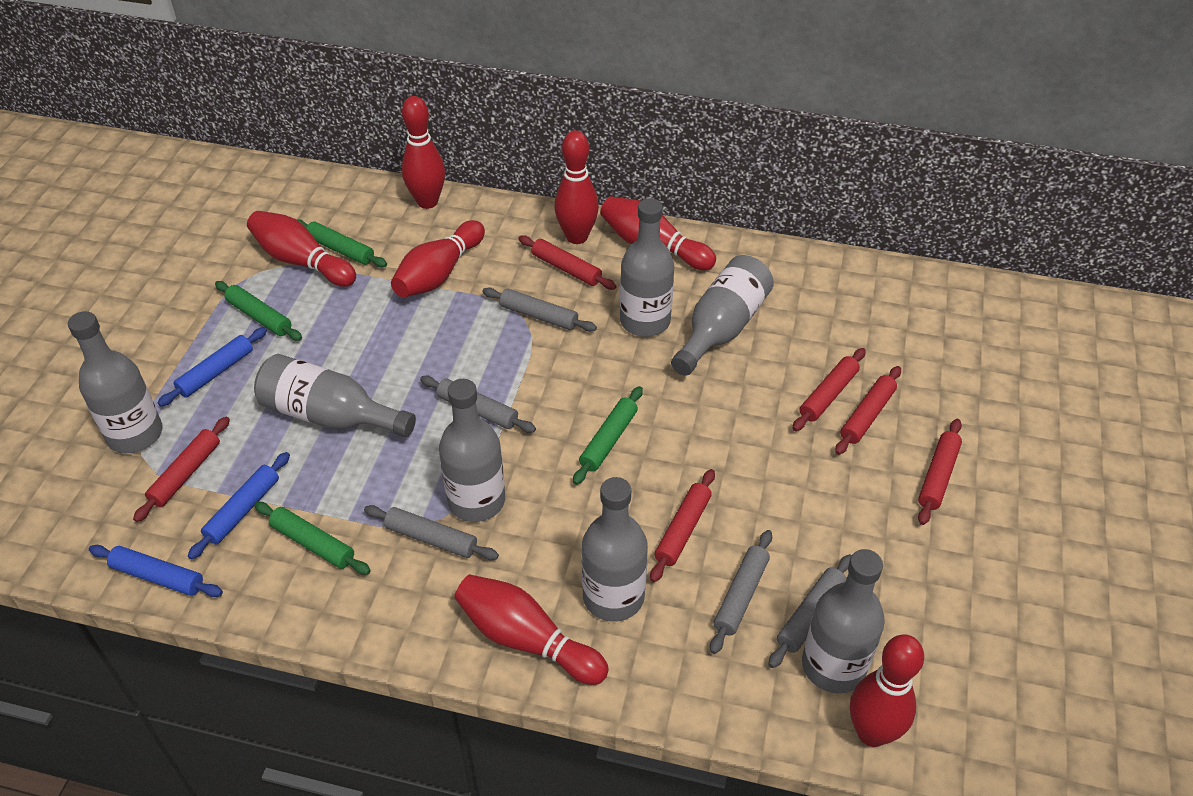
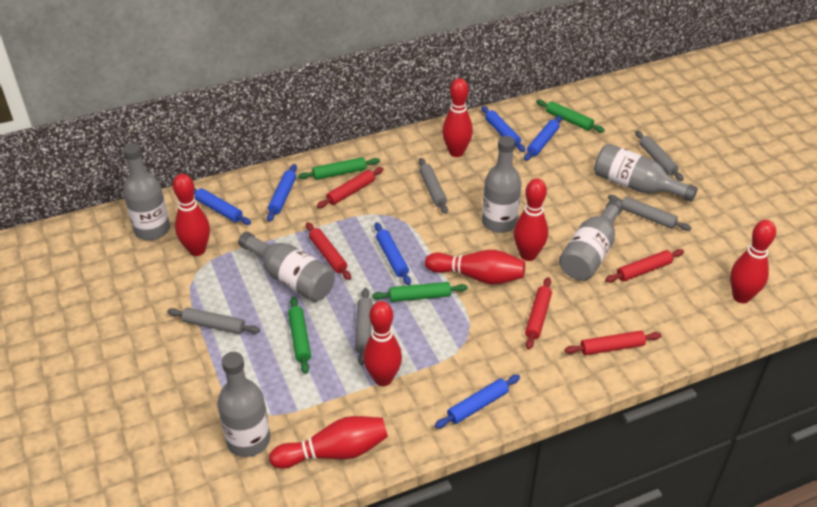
blue rolling pin: 3 -> 6
grey bottle: 7 -> 6
red rolling pin: 6 -> 5

